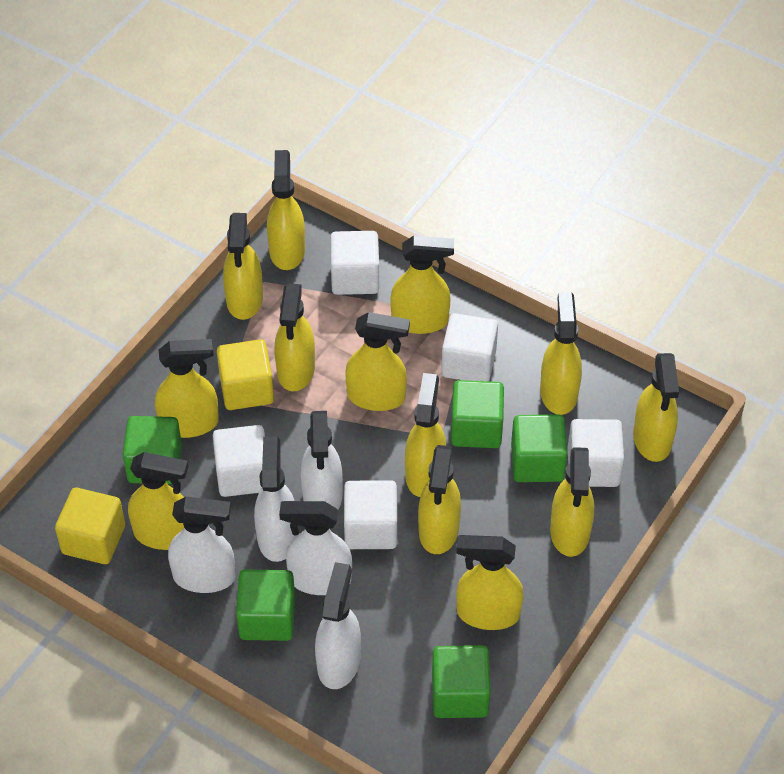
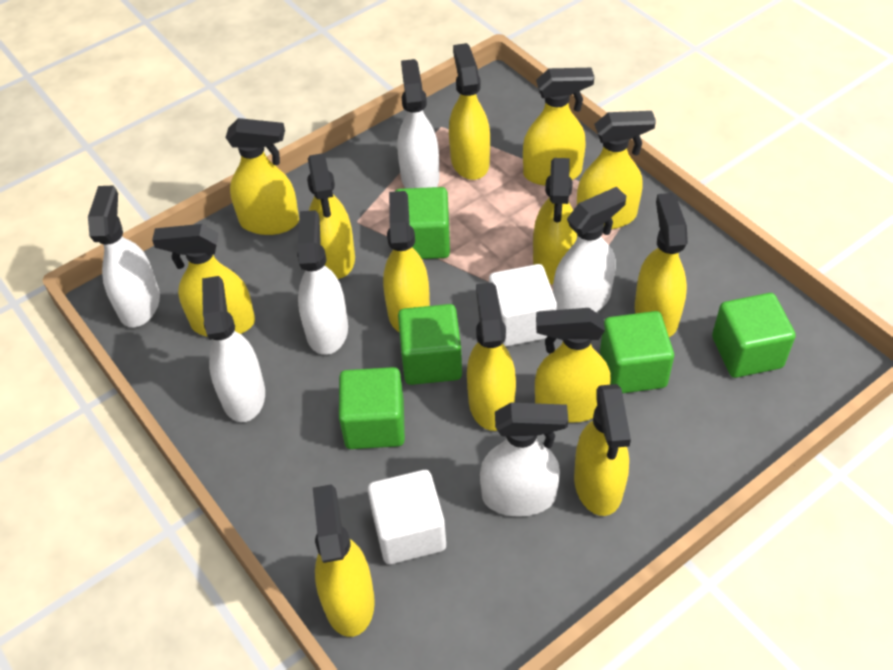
white cube: 5 -> 2
white spray bottle: 5 -> 6
yellow cube: 2 -> 0

